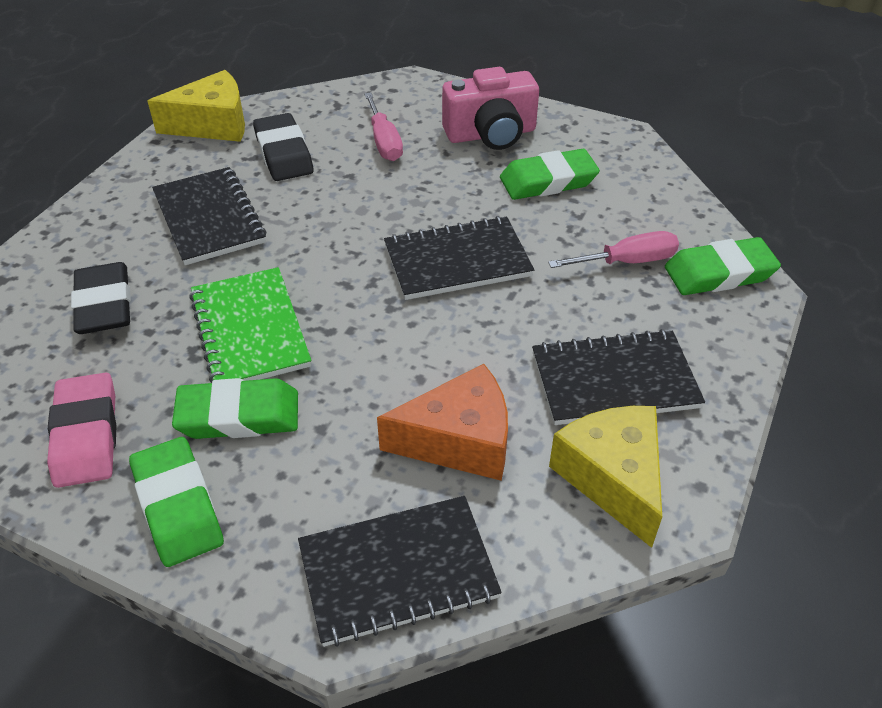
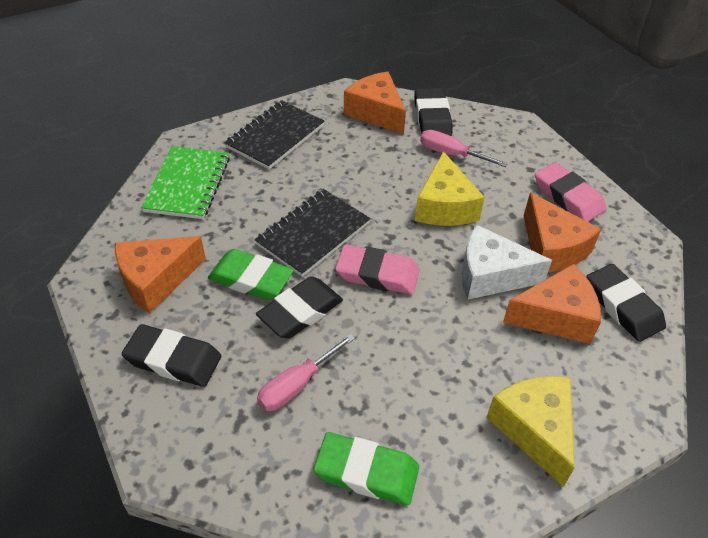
black eraser: 2 -> 4
black notebook: 4 -> 2
green eraser: 4 -> 2
orange cheese: 1 -> 4
pink camera: 1 -> 0
pink eraser: 1 -> 2
white cheese: 0 -> 1

